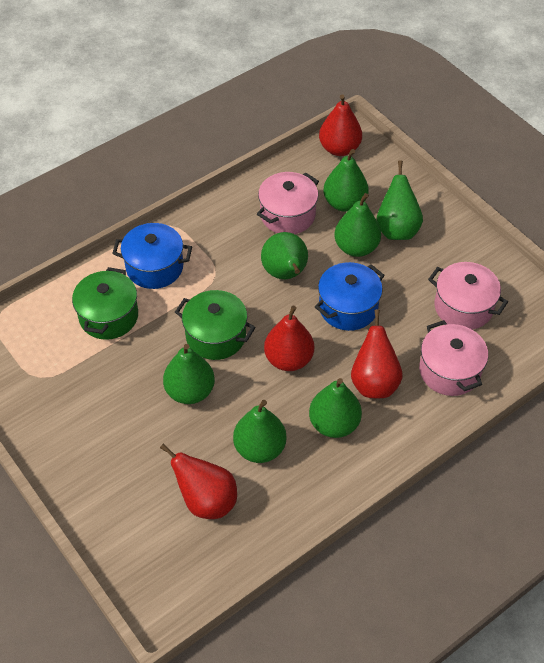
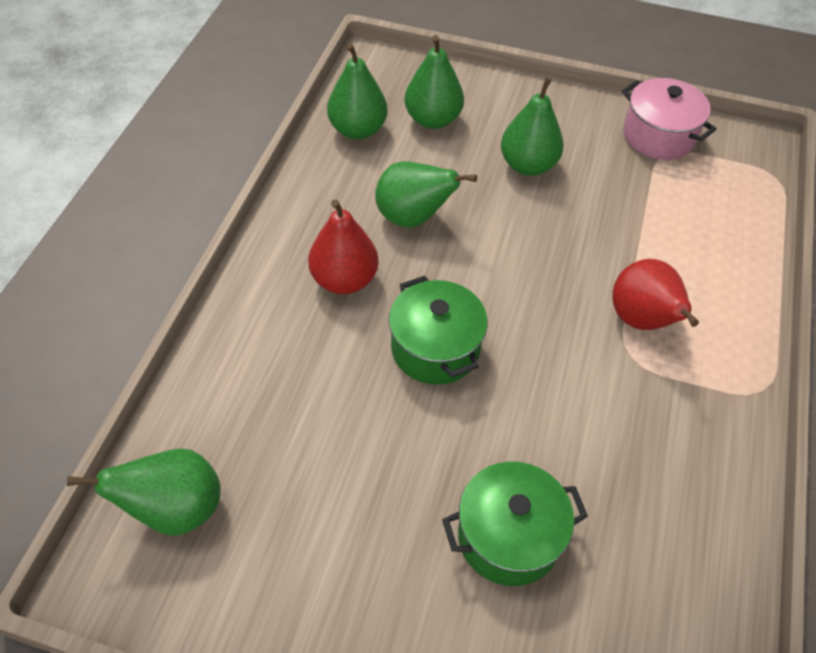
blue pot: 2 -> 0
green pear: 7 -> 5
pink pot: 3 -> 1
red pear: 4 -> 2

